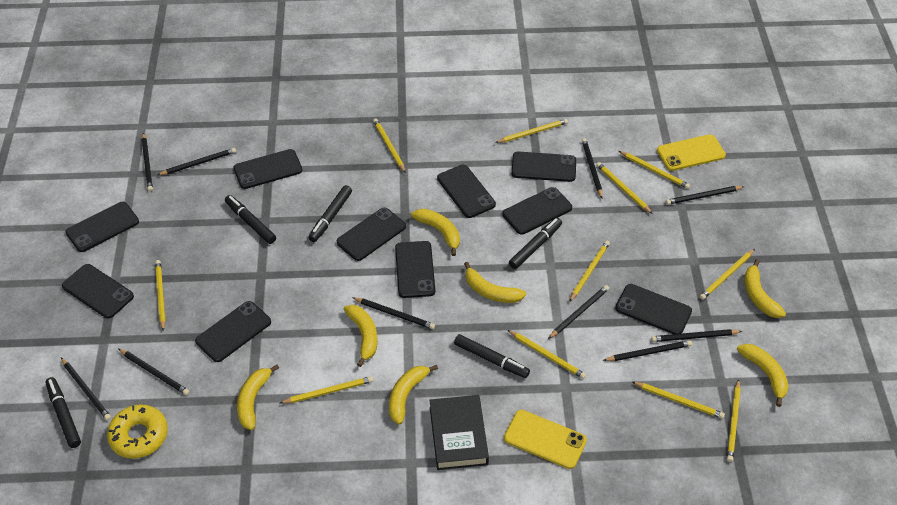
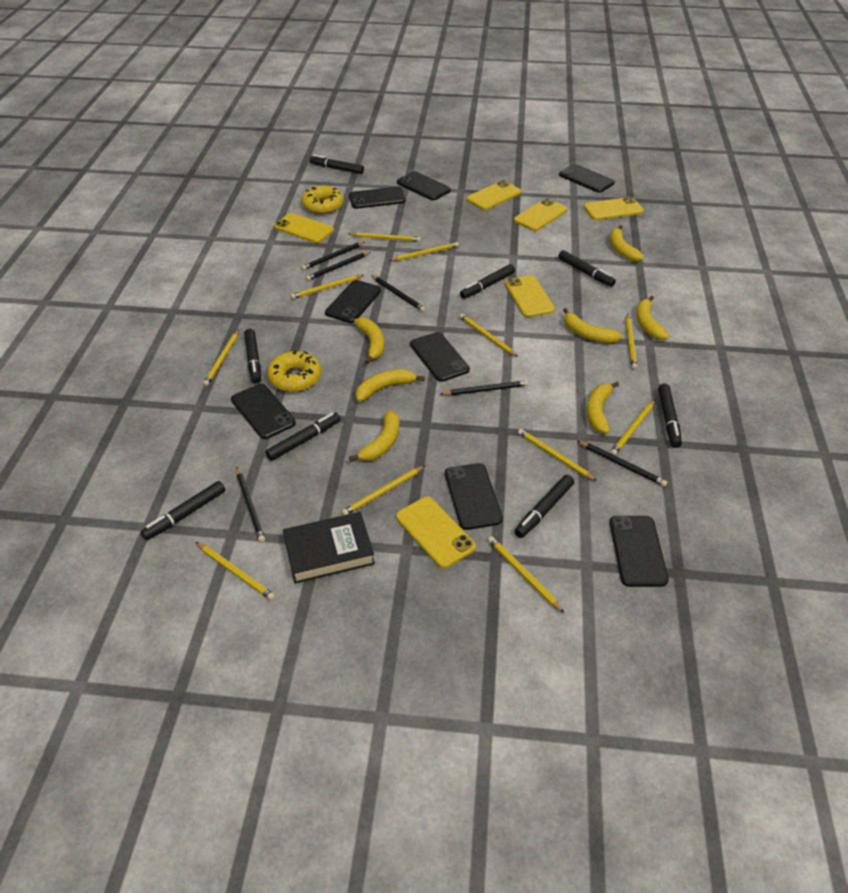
black marker: 5 -> 8
black pencil: 10 -> 6
black phone: 10 -> 8
yellow donut: 1 -> 2
yellow phone: 2 -> 6

